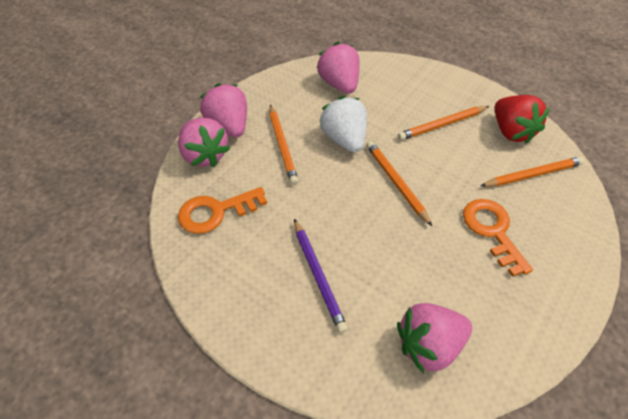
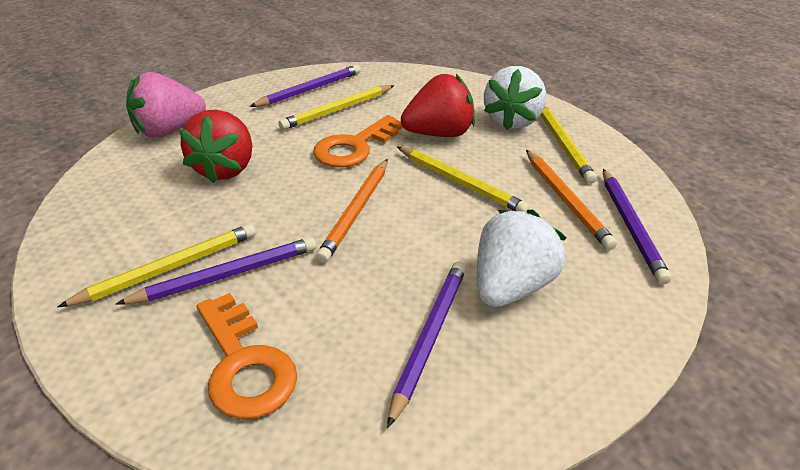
orange pencil: 4 -> 2
pink strawberry: 4 -> 1
purple pencil: 1 -> 4
red strawberry: 1 -> 2
white strawberry: 1 -> 2
yellow pencil: 0 -> 4

